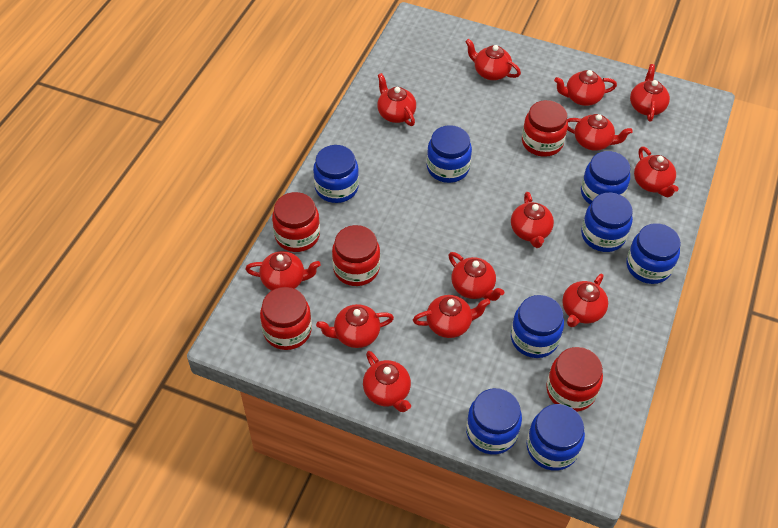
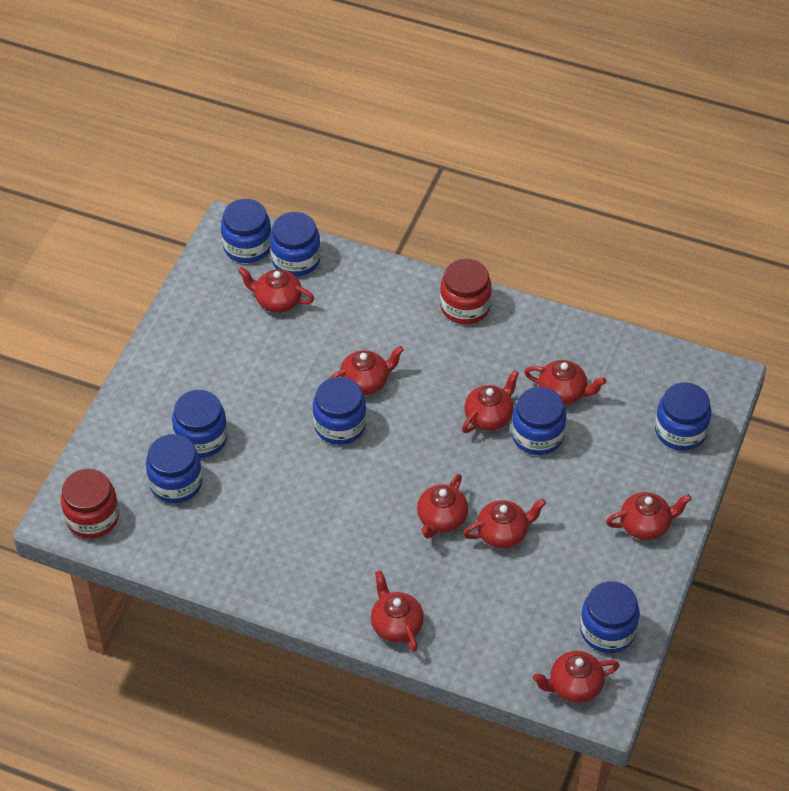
red jar: 5 -> 2
red teapot: 13 -> 9

